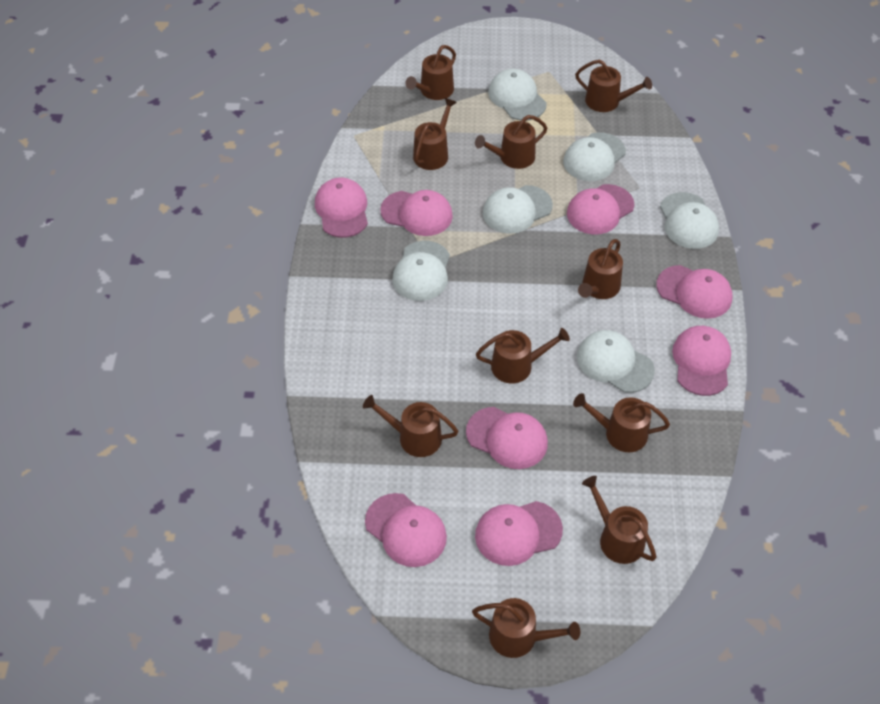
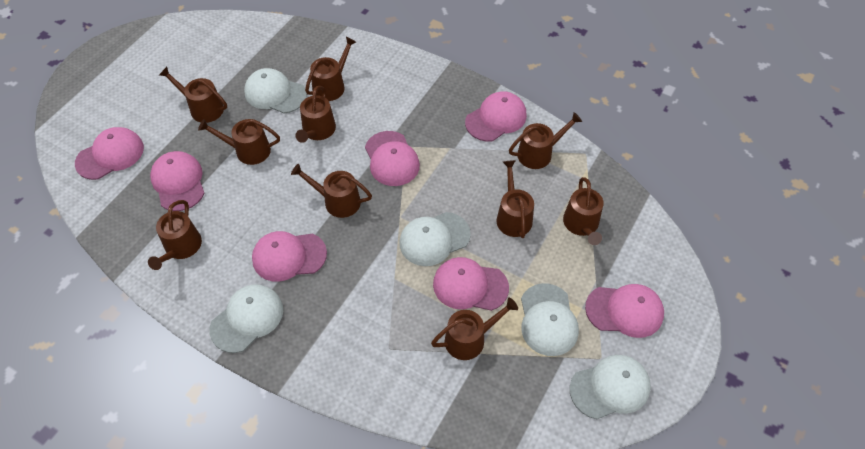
pink cap: 8 -> 7
white cap: 6 -> 5

